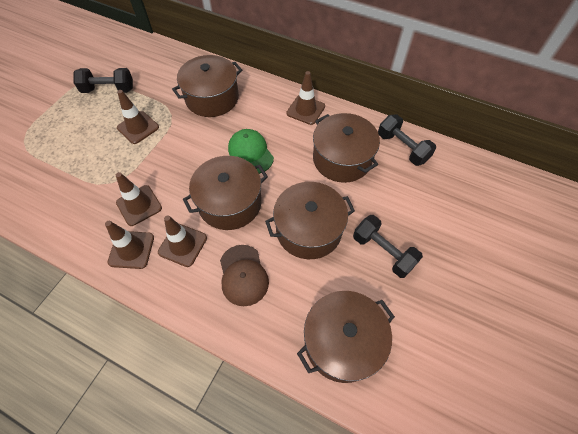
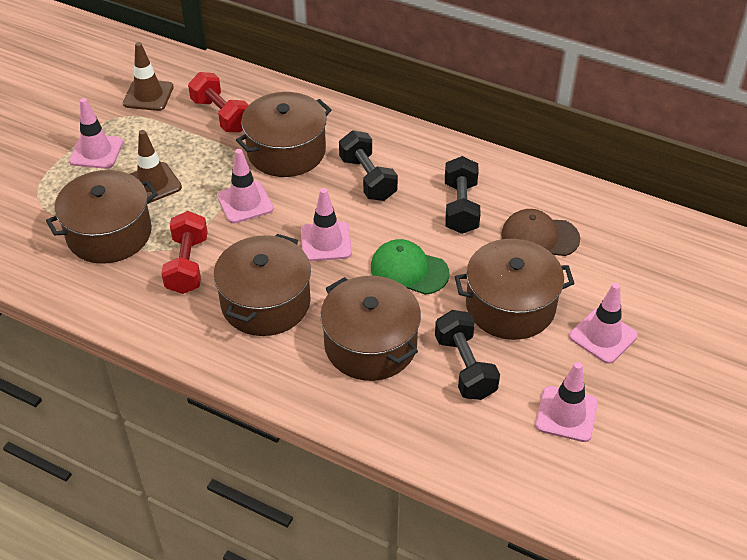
brown traffic cone: 5 -> 2
pink traffic cone: 0 -> 5
red dumbbell: 0 -> 2

